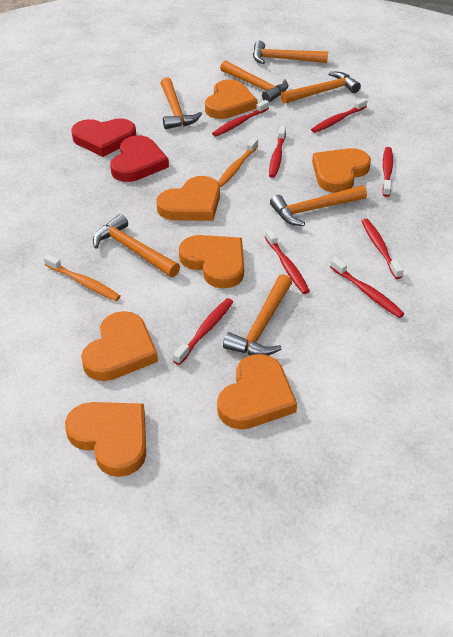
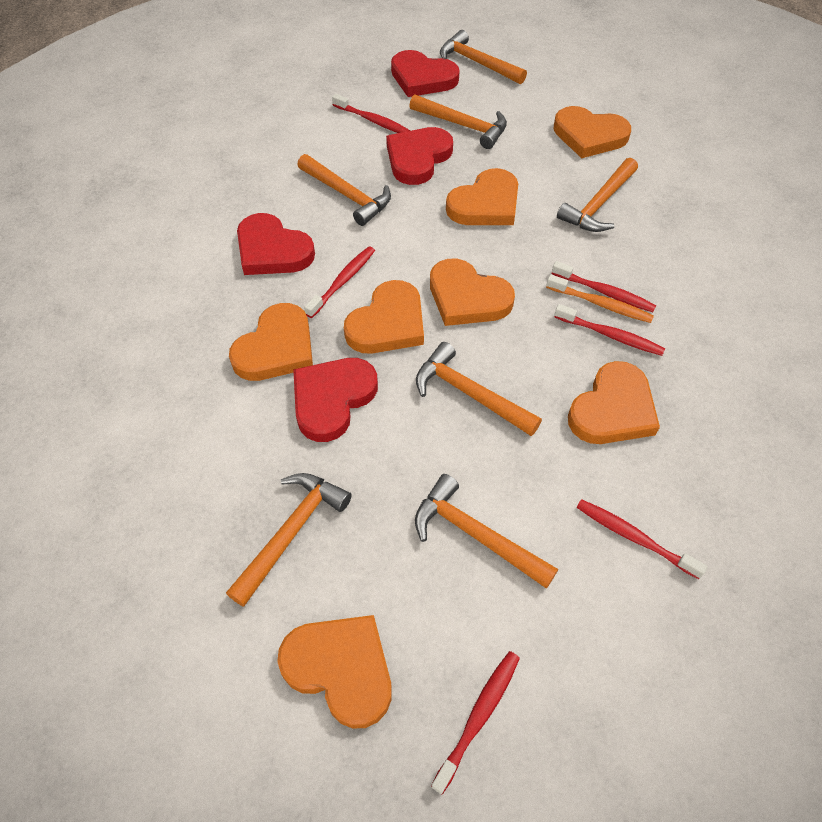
orange toothbrush: 2 -> 1
red heart: 2 -> 4
red toothbrush: 8 -> 6

